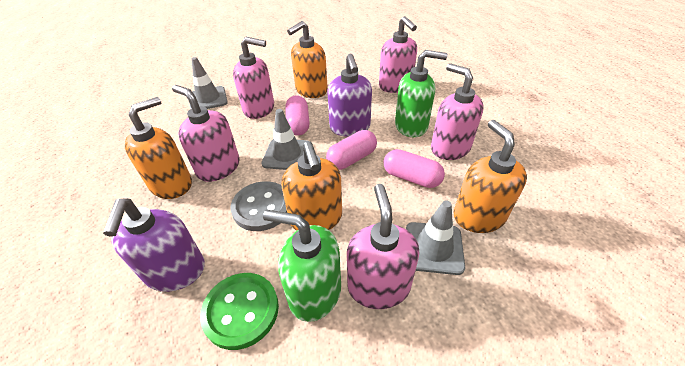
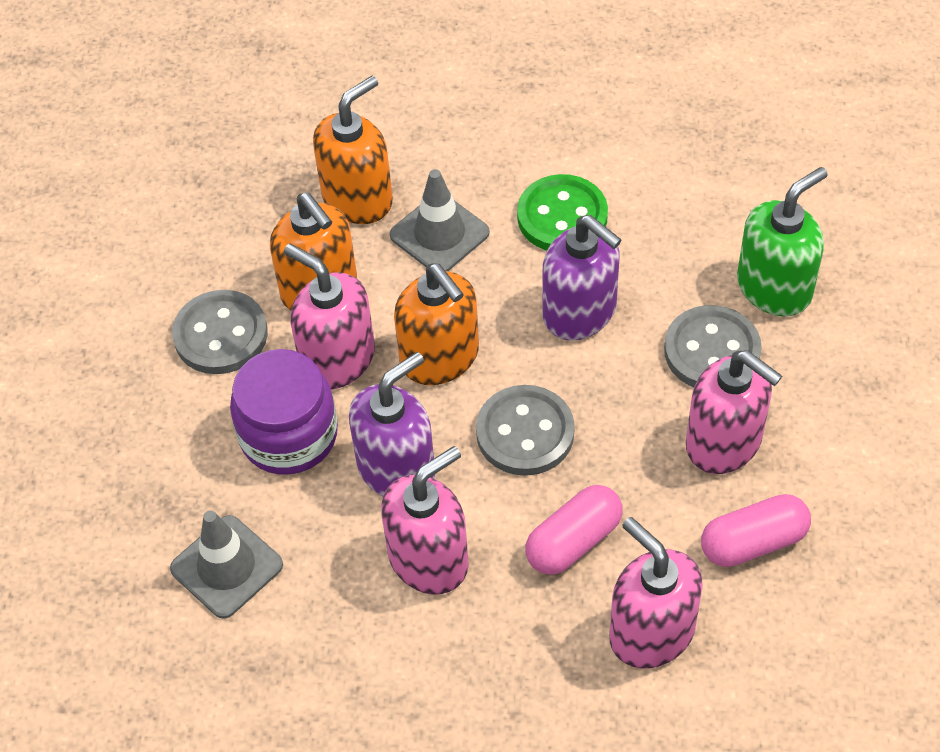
green soap dispenser: 2 -> 1
grey button: 1 -> 3
grey traffic cone: 3 -> 2
orange soap dispenser: 4 -> 3
pink capsule: 3 -> 2
pink soap dispenser: 5 -> 4
purple jar: 0 -> 1

